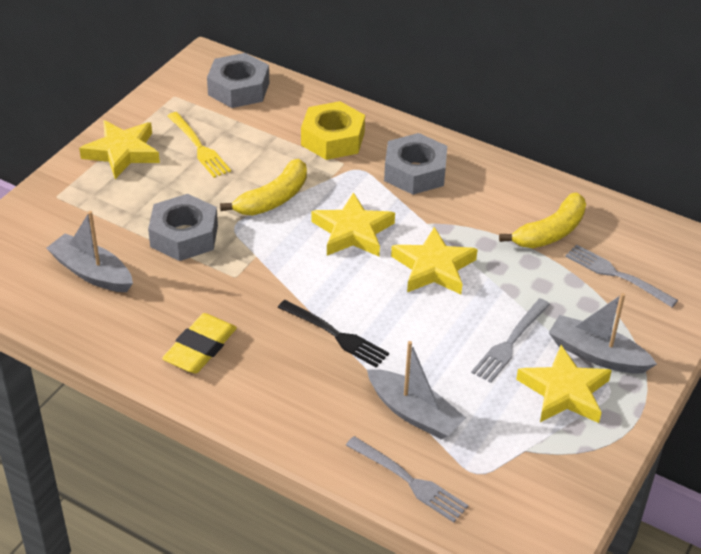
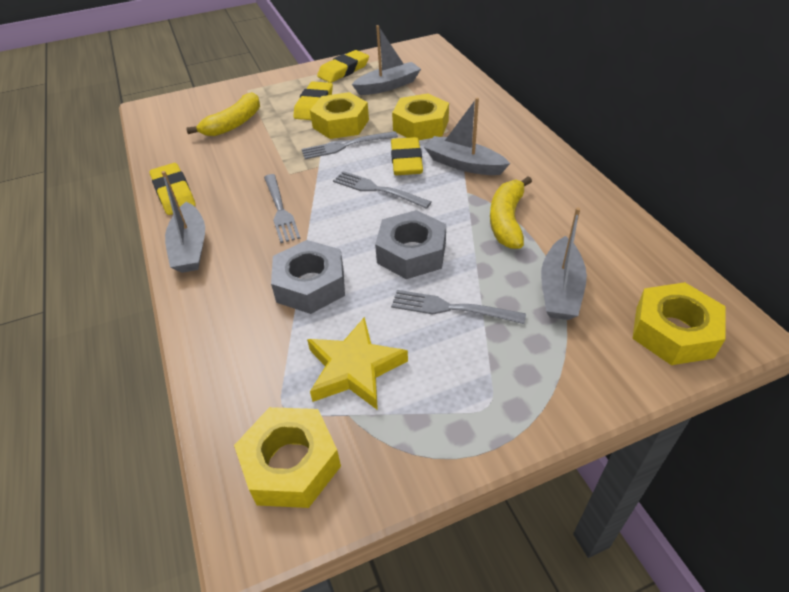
black fork: 1 -> 0
grey boat: 3 -> 4
grey fork: 3 -> 4
grey nut: 3 -> 2
yellow eraser: 1 -> 4
yellow fork: 1 -> 0
yellow nut: 1 -> 4
yellow star: 4 -> 1

